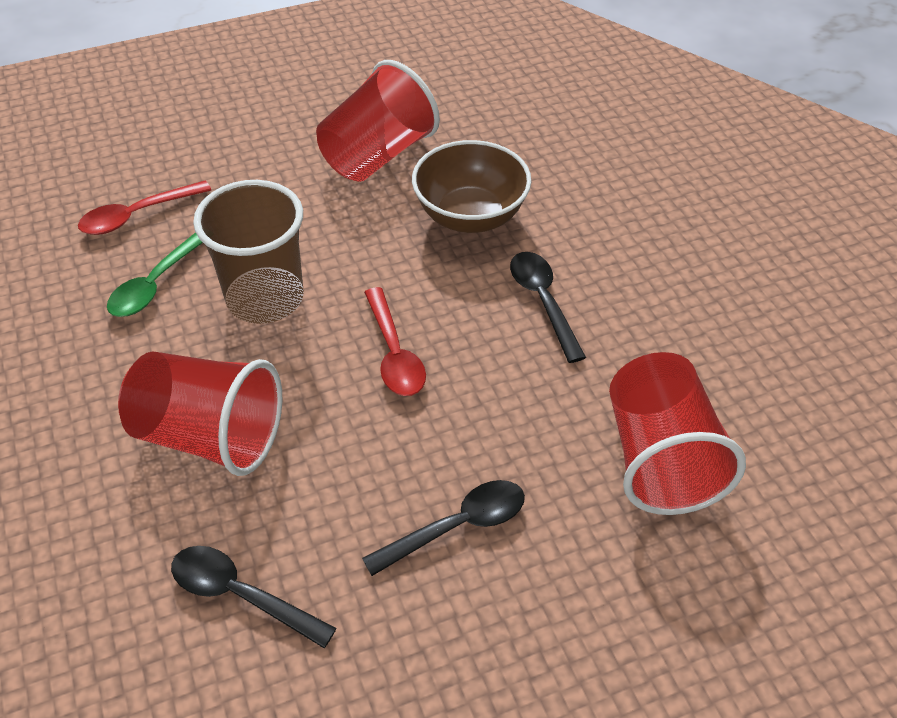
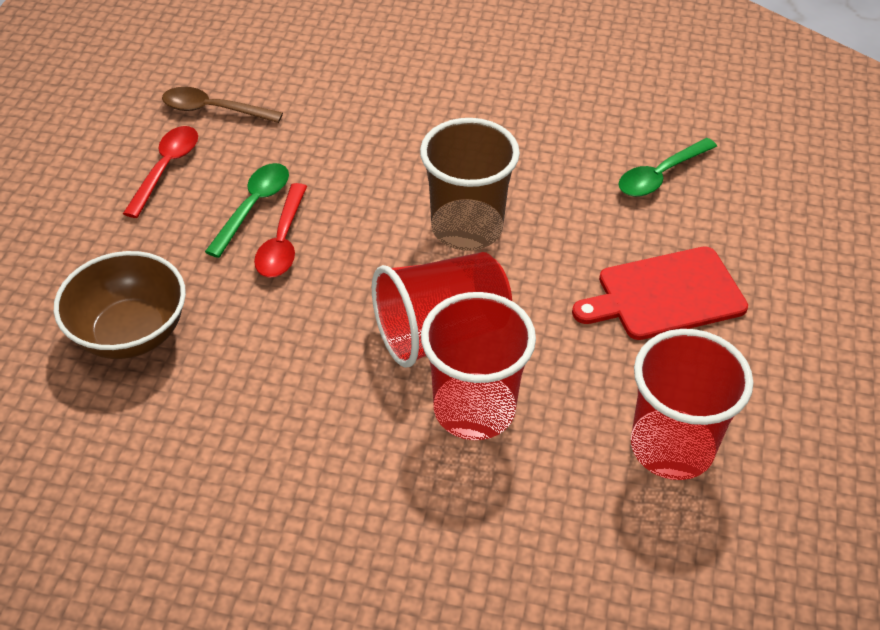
black spoon: 3 -> 0
brown spoon: 0 -> 1
green spoon: 1 -> 2
red cutting board: 0 -> 1

